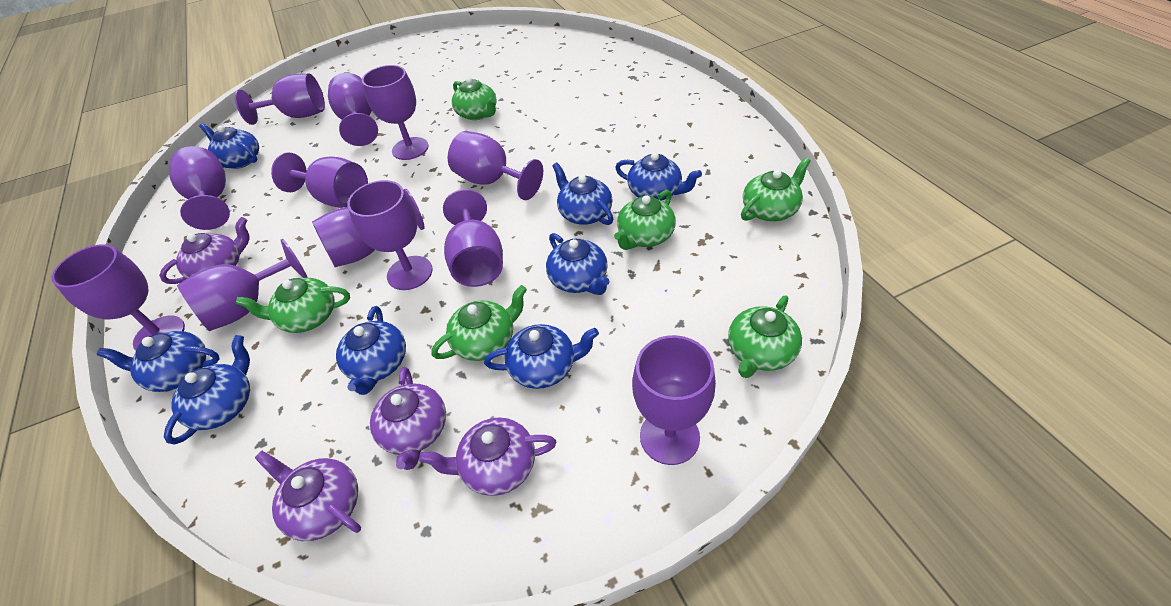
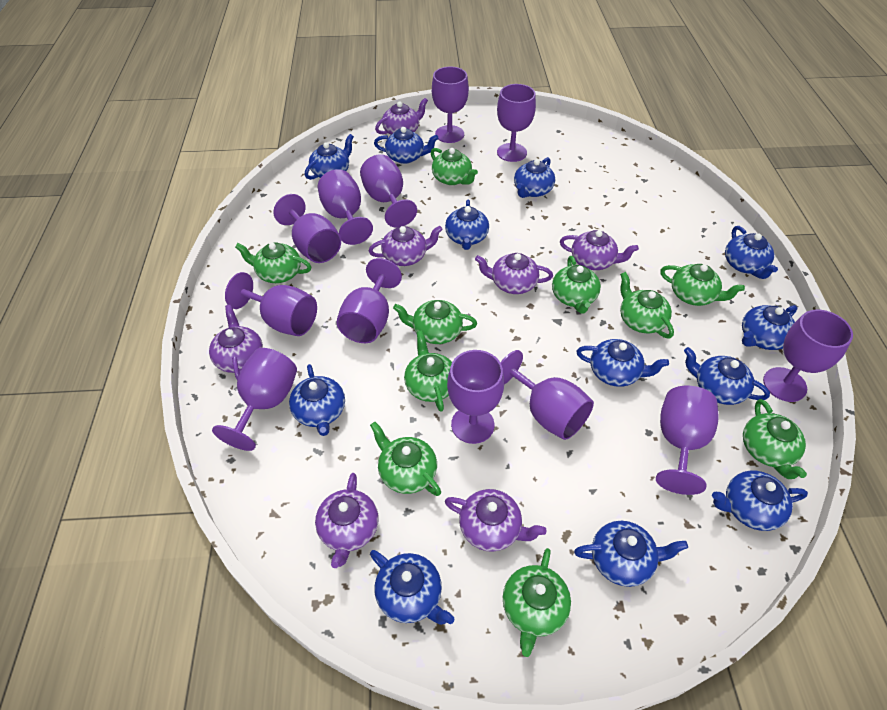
blue teapot: 8 -> 12
green teapot: 6 -> 10
purple teapot: 4 -> 7

